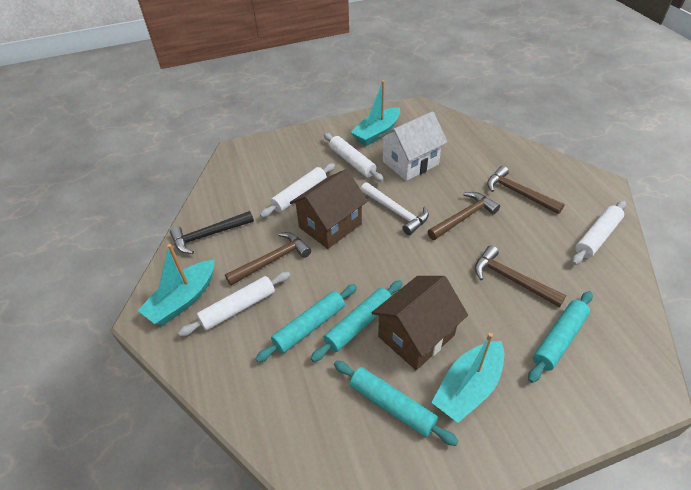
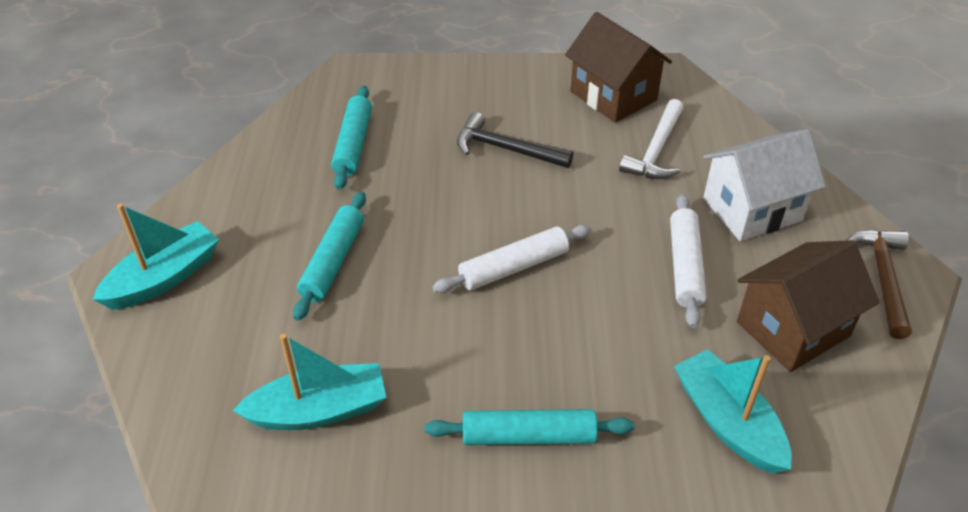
brown hammer: 4 -> 1
turquoise rolling pin: 4 -> 3
white rolling pin: 4 -> 2

